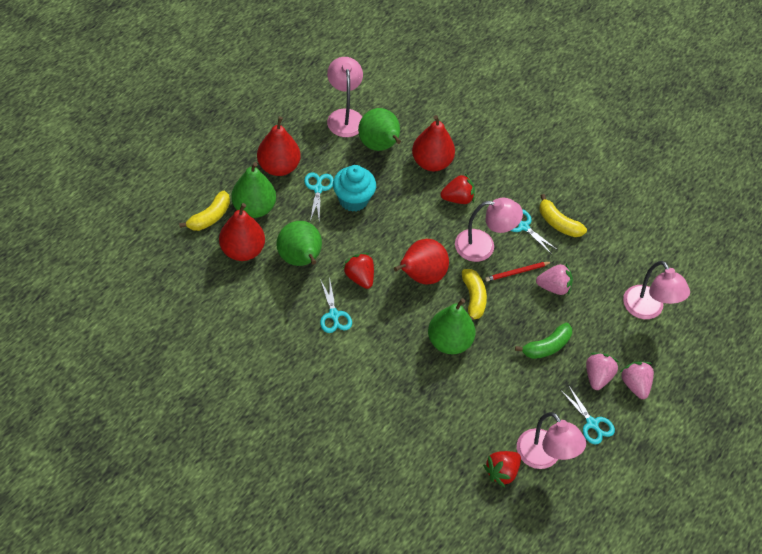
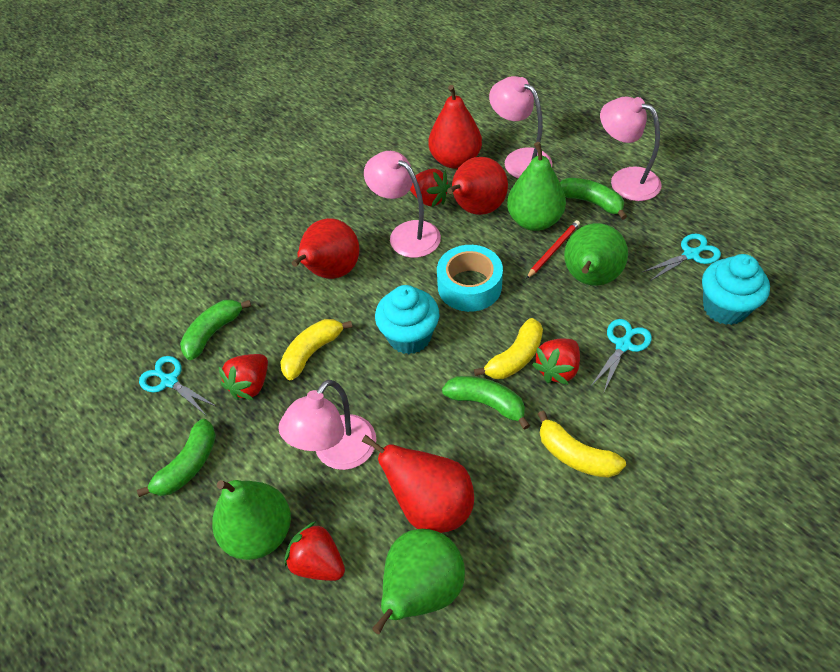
green banana: 1 -> 4
pink strawberry: 3 -> 0
red strawberry: 3 -> 4
turquoise cupcake: 1 -> 2
turquoise scissors: 4 -> 3
turquoise tape: 0 -> 1

